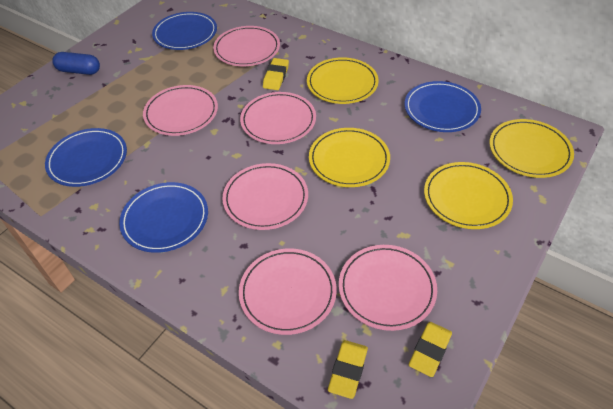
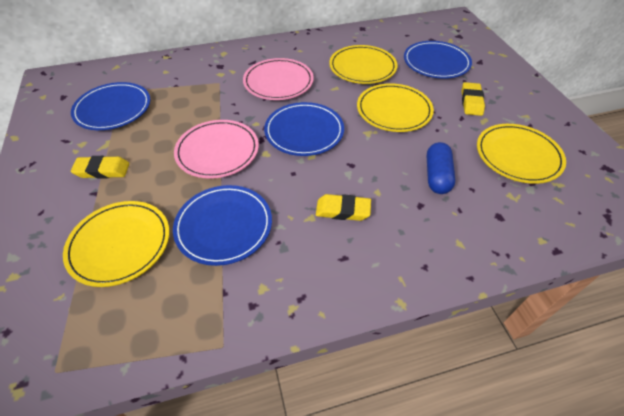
pink plate: 6 -> 2

